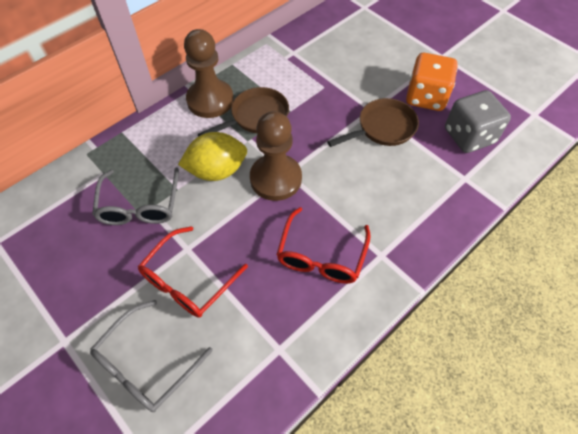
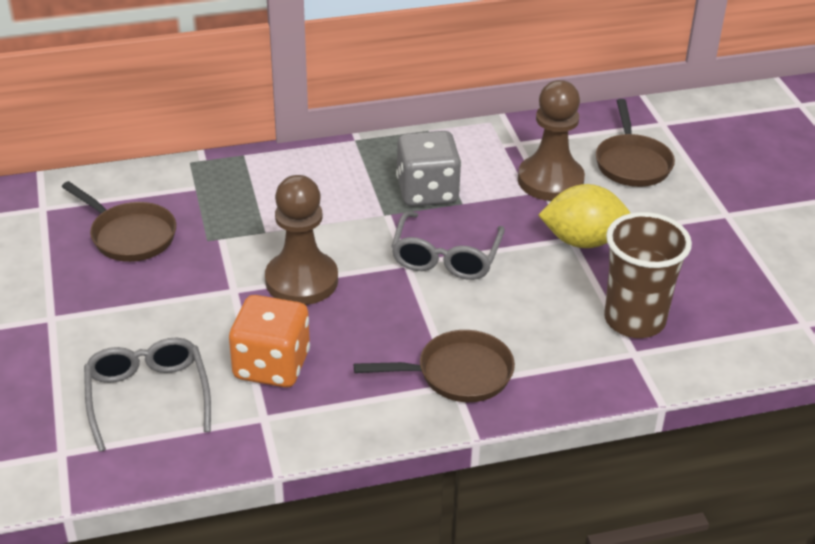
brown cup: 0 -> 1
brown pan: 2 -> 3
red glasses: 2 -> 0

